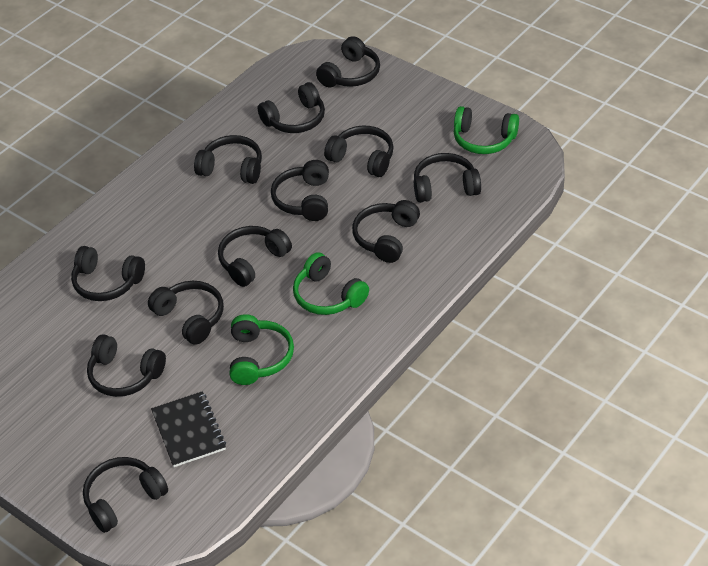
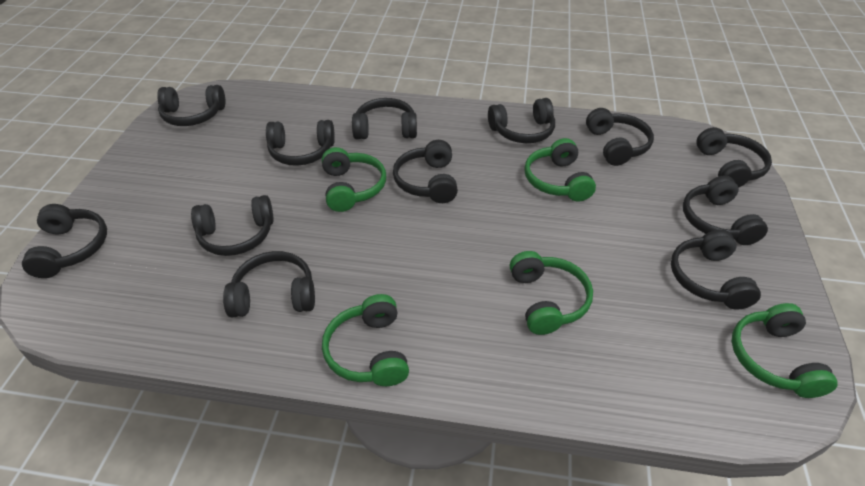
black notebook: 1 -> 0
green headphones: 3 -> 5

